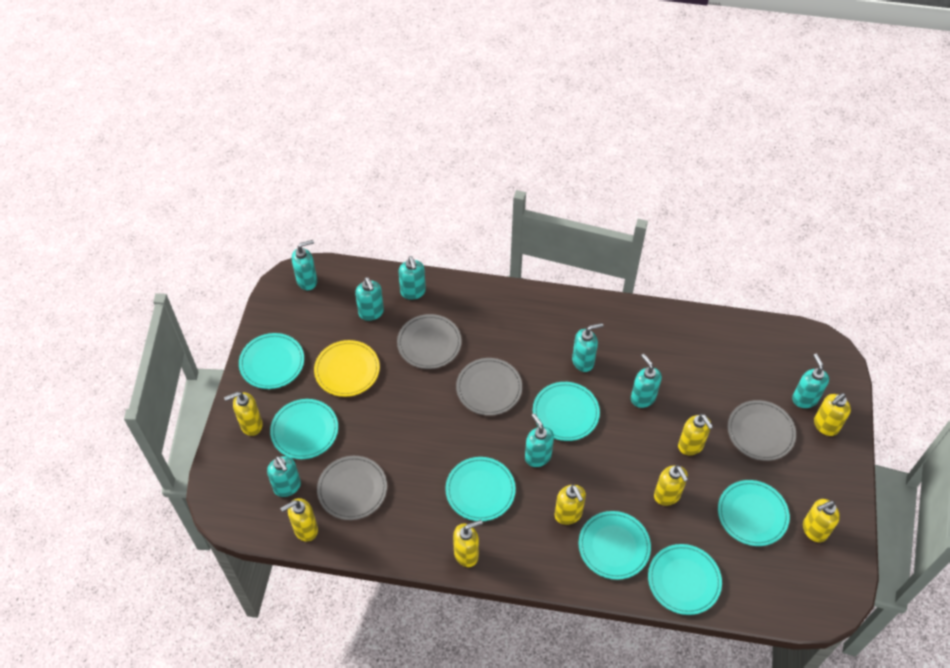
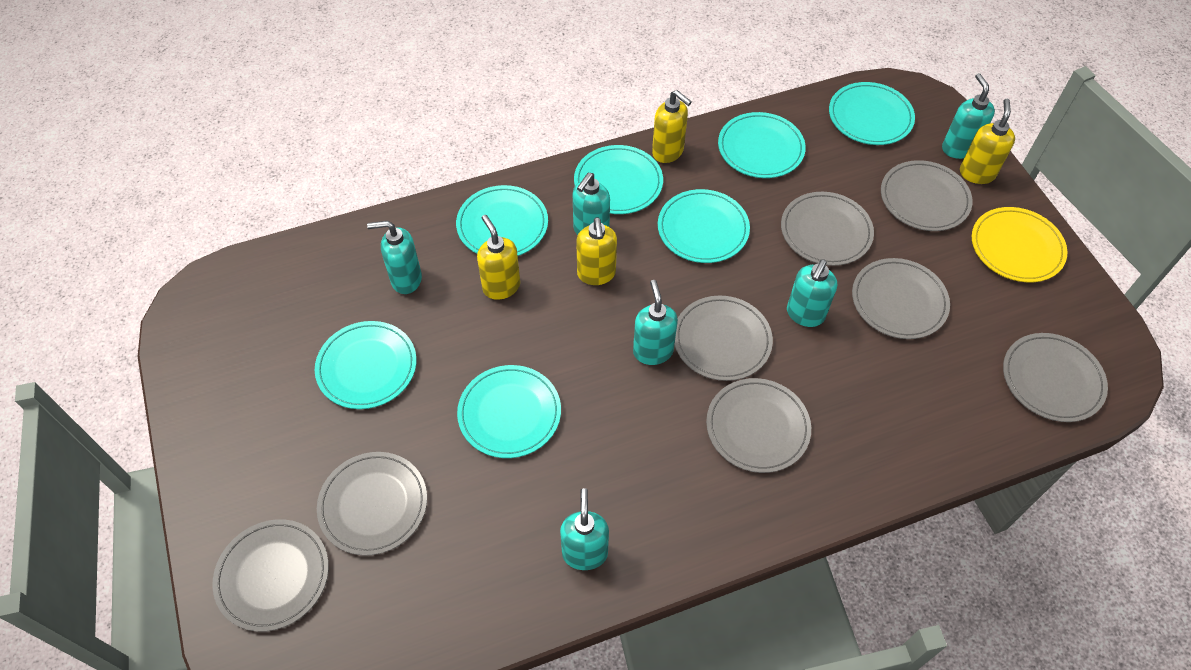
grey plate: 4 -> 8
turquoise soap dispenser: 8 -> 6
yellow soap dispenser: 8 -> 4

